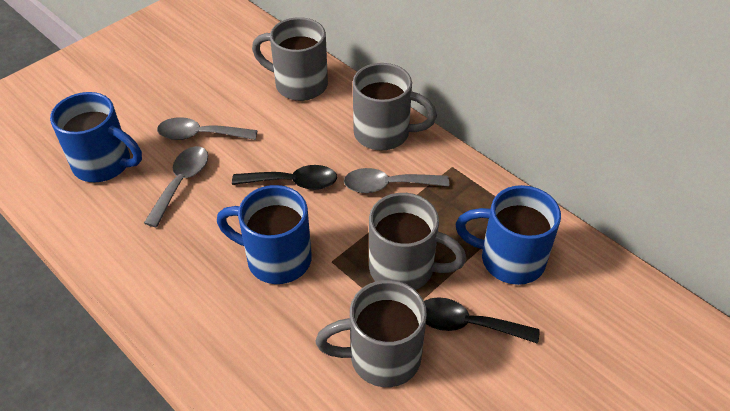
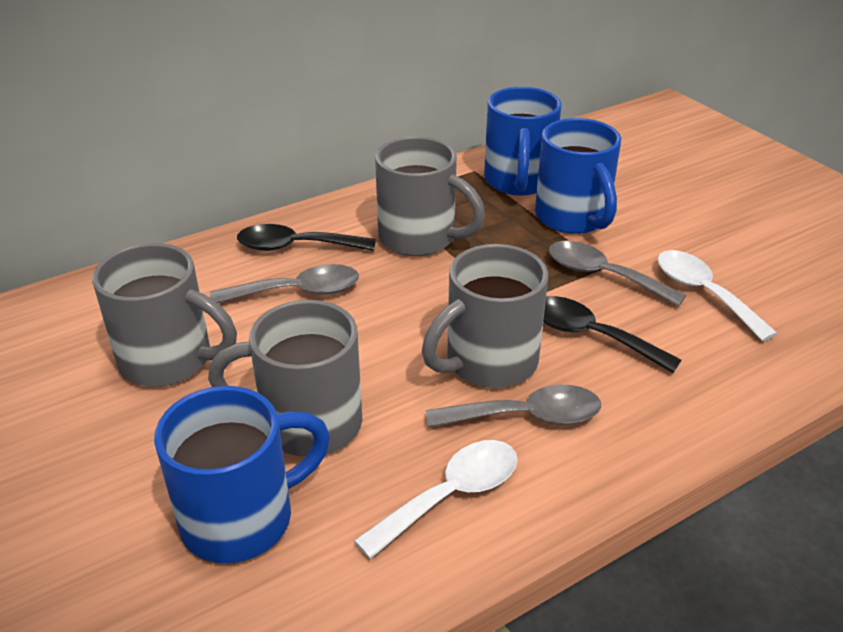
white spoon: 0 -> 2

